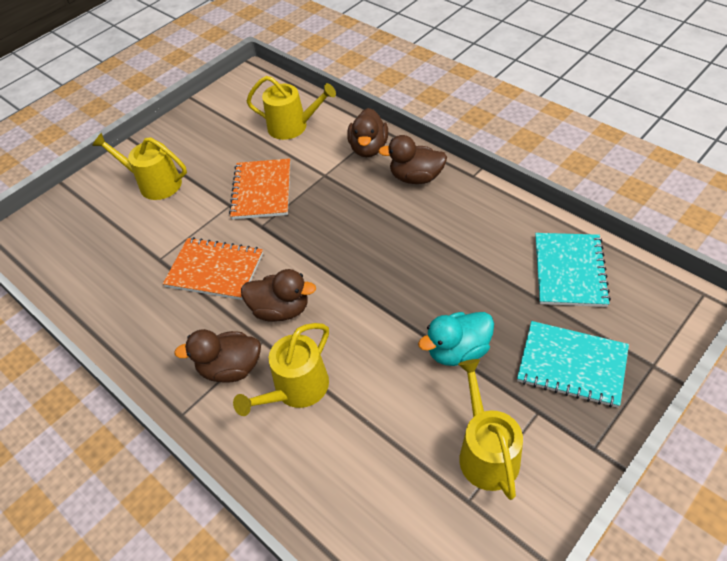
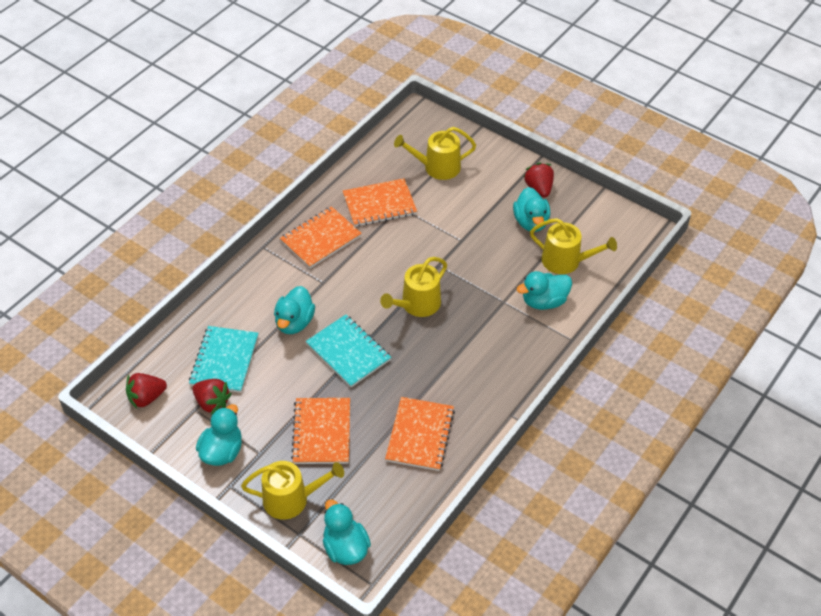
brown duck: 4 -> 0
orange notebook: 2 -> 4
red strawberry: 0 -> 3
turquoise duck: 1 -> 5

